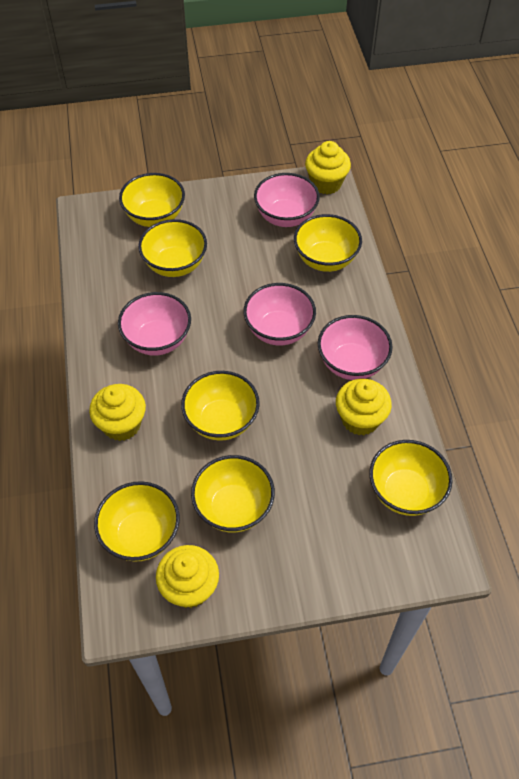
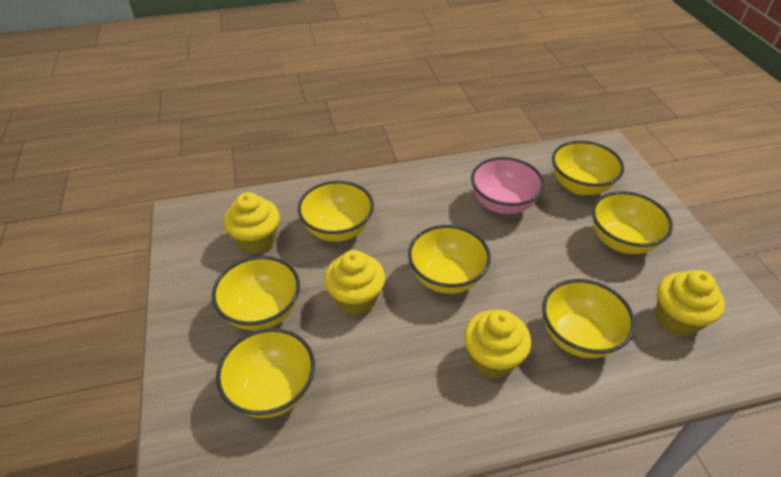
pink bowl: 4 -> 1

